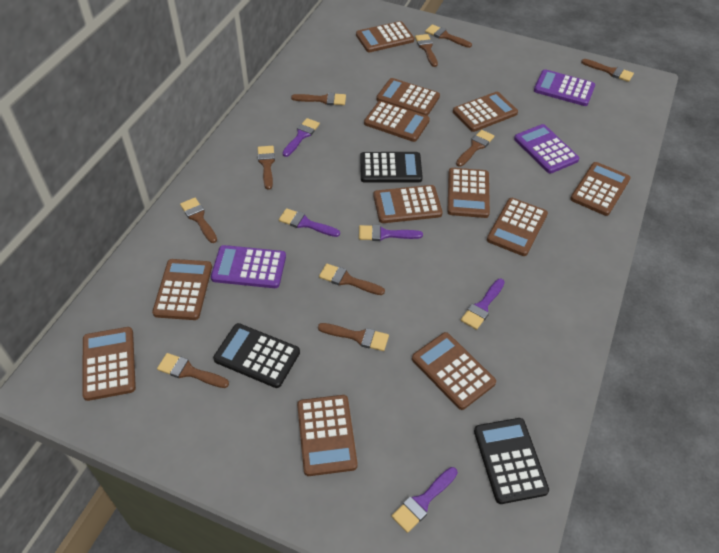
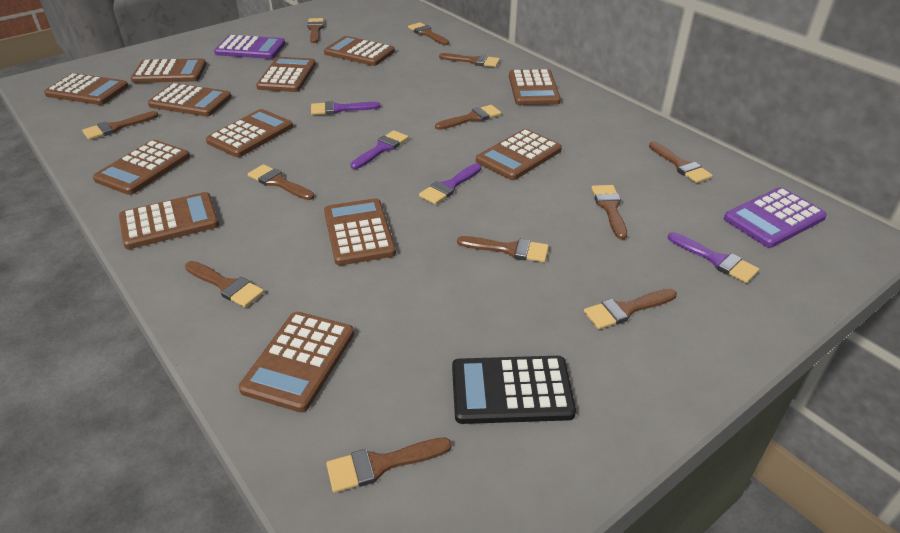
black calculator: 3 -> 1
brown brush: 10 -> 12
purple brush: 5 -> 4
purple calculator: 3 -> 2

